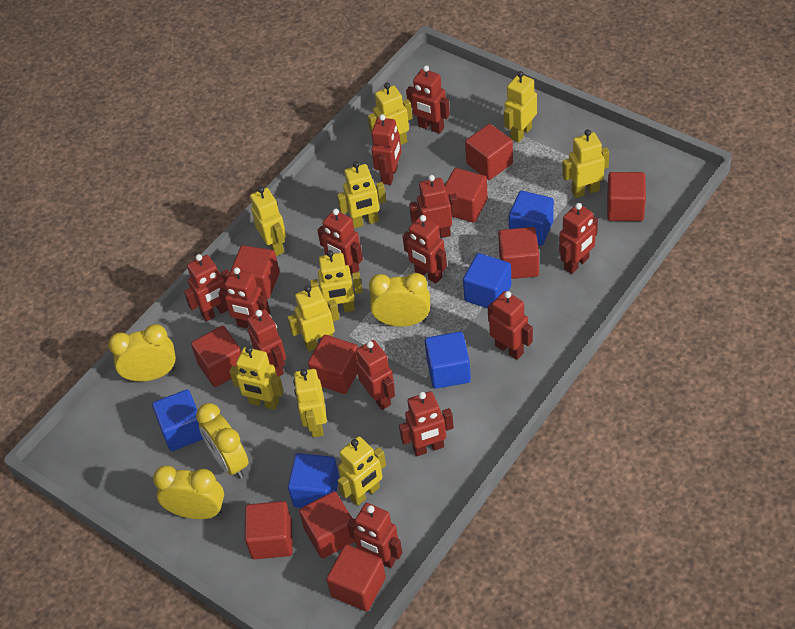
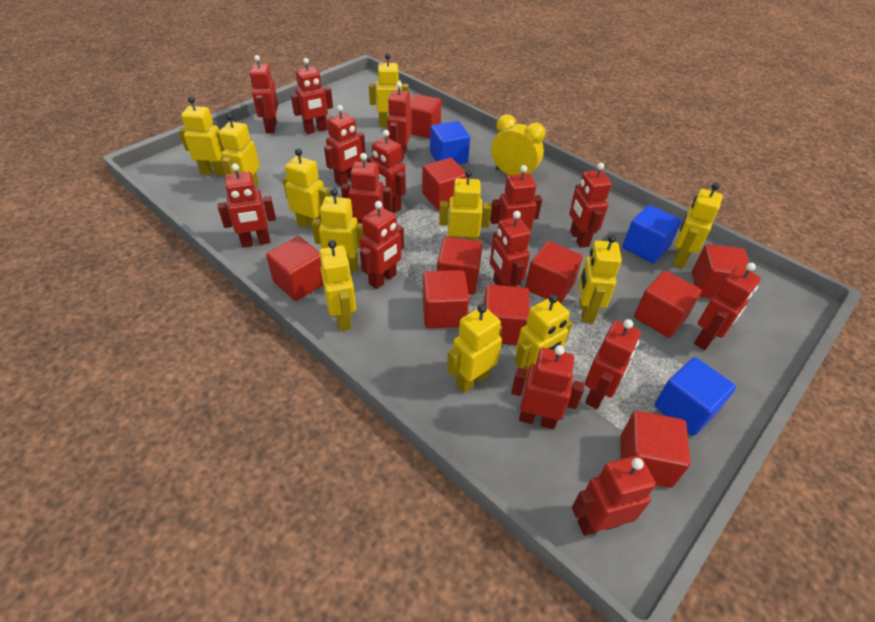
blue cube: 5 -> 3
red robot: 13 -> 15
yellow clock: 4 -> 1
yellow robot: 10 -> 11

